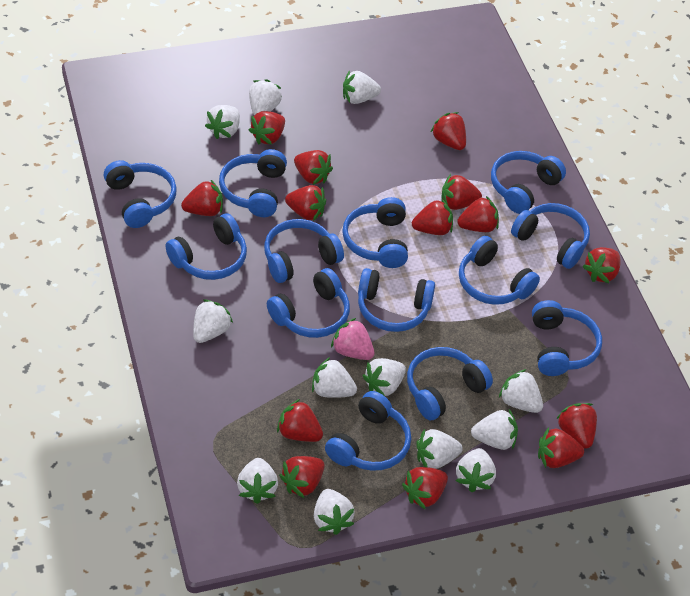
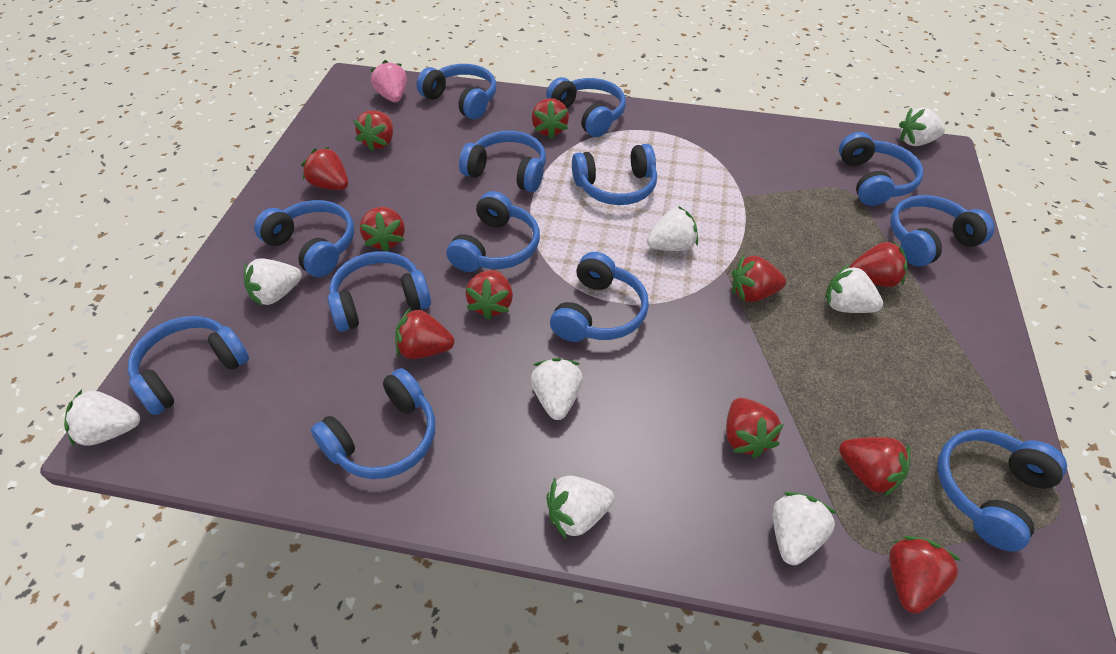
red strawberry: 14 -> 11
white strawberry: 12 -> 8

